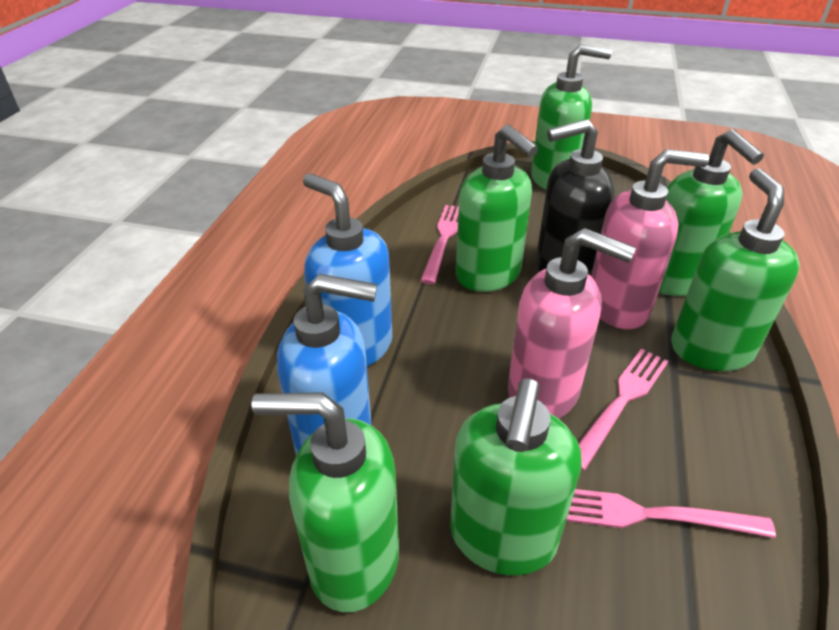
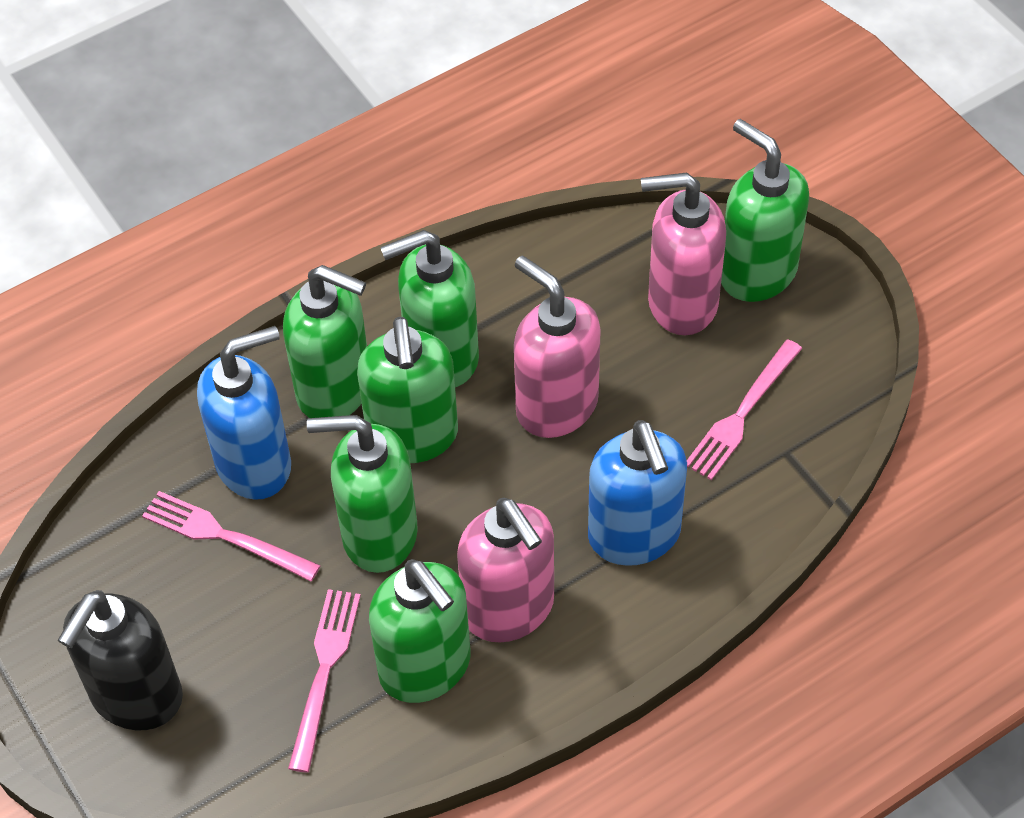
pink soap dispenser: 2 -> 3

